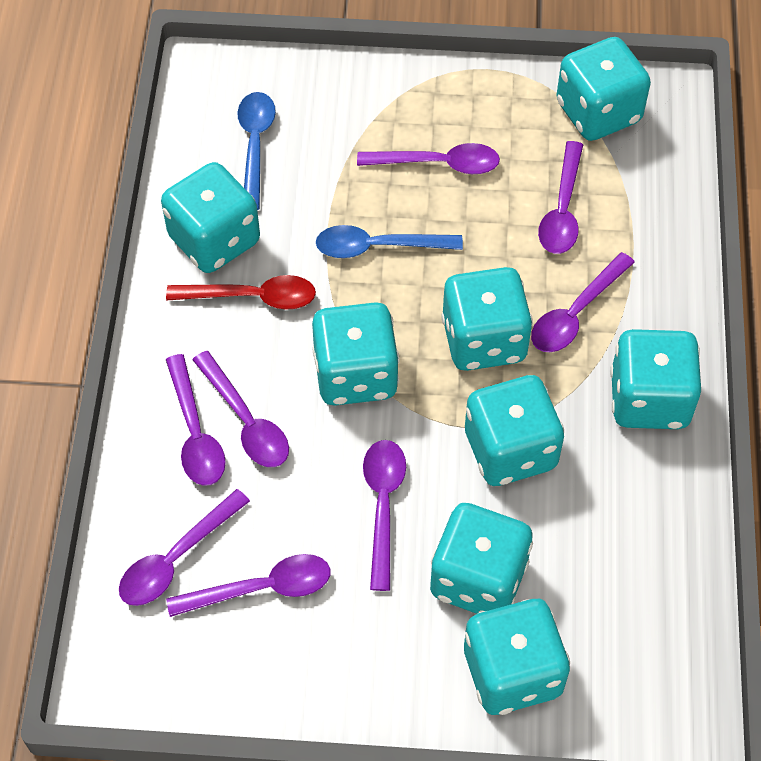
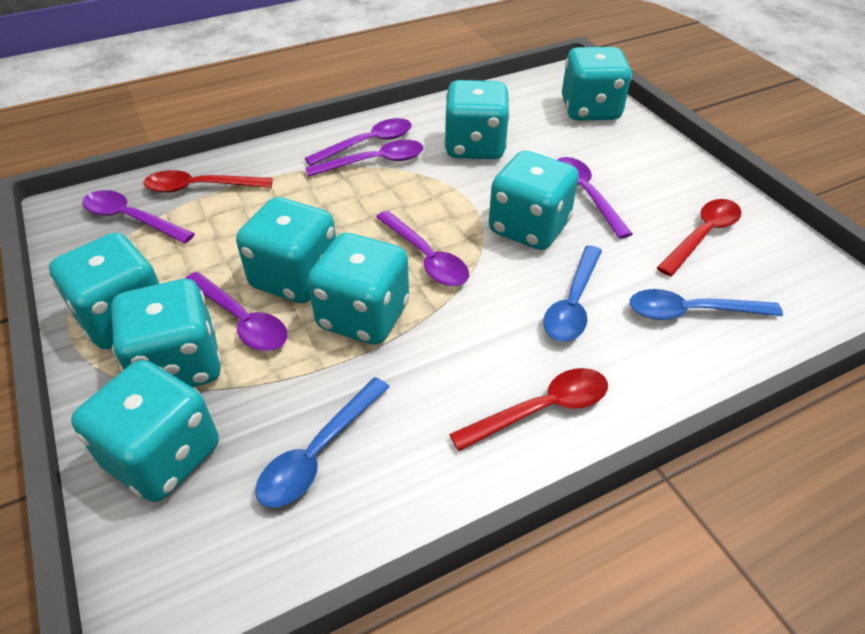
blue spoon: 2 -> 3
purple spoon: 8 -> 6
red spoon: 1 -> 3

